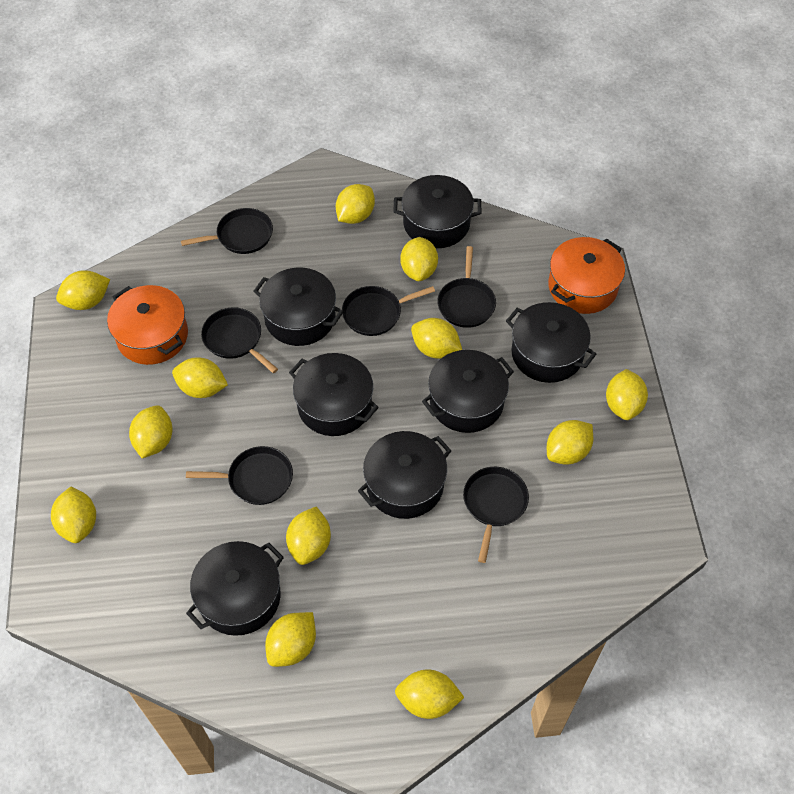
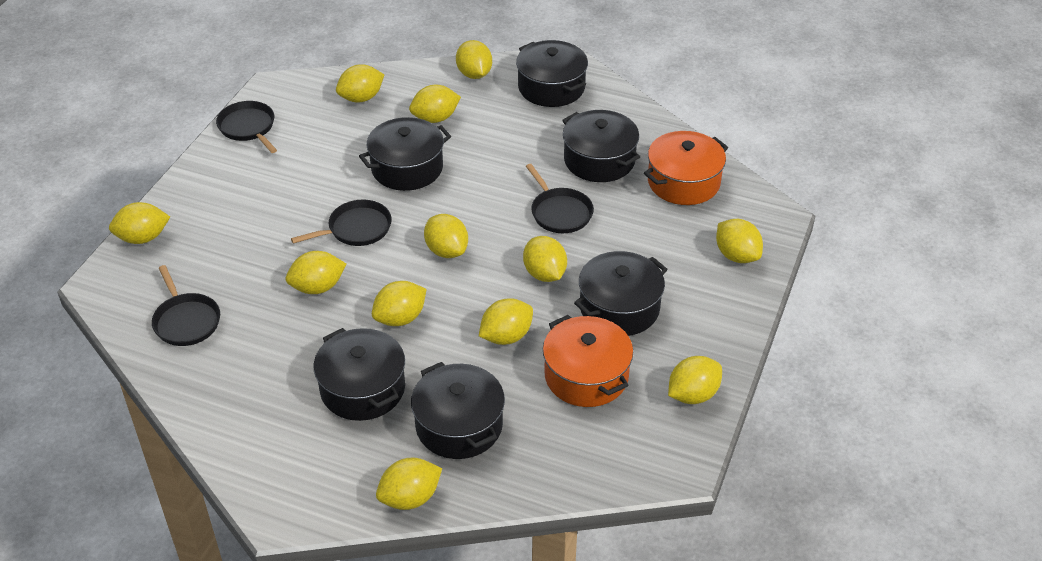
black pan: 6 -> 4
black pot: 7 -> 6

